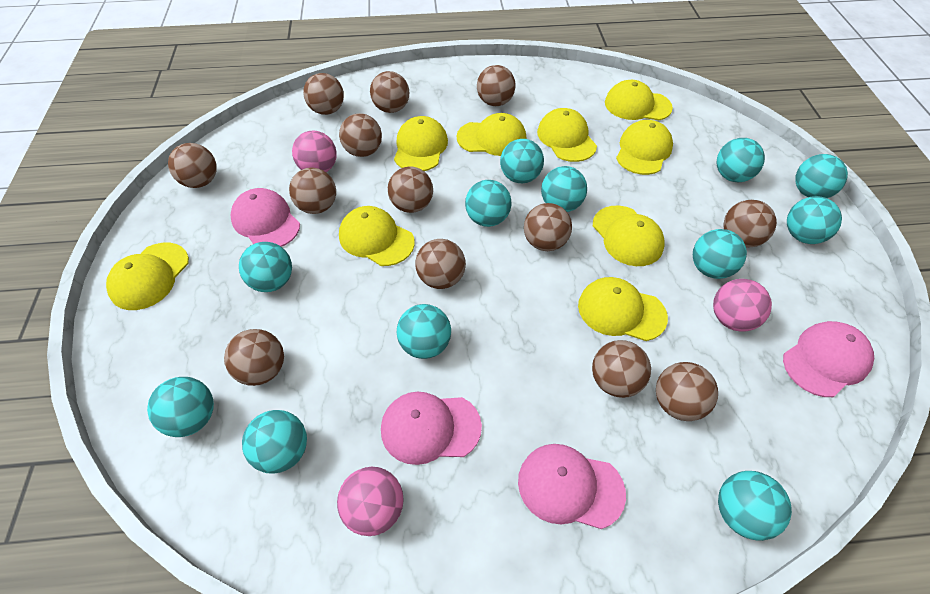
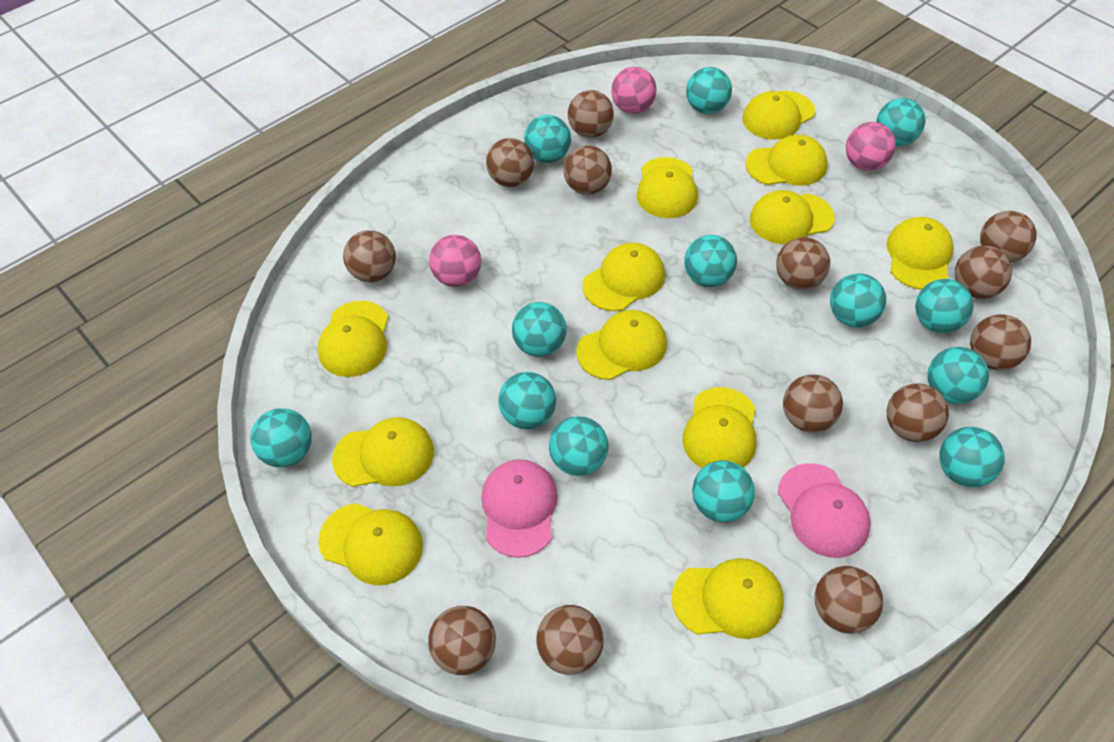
pink cap: 4 -> 2
turquoise ball: 12 -> 13
yellow cap: 9 -> 12

